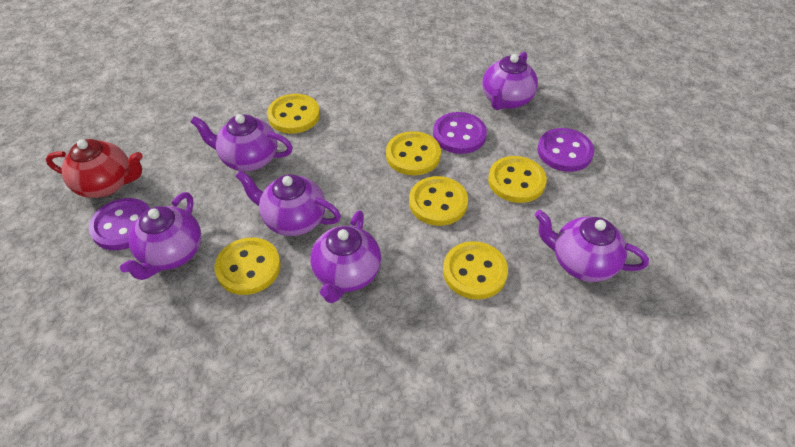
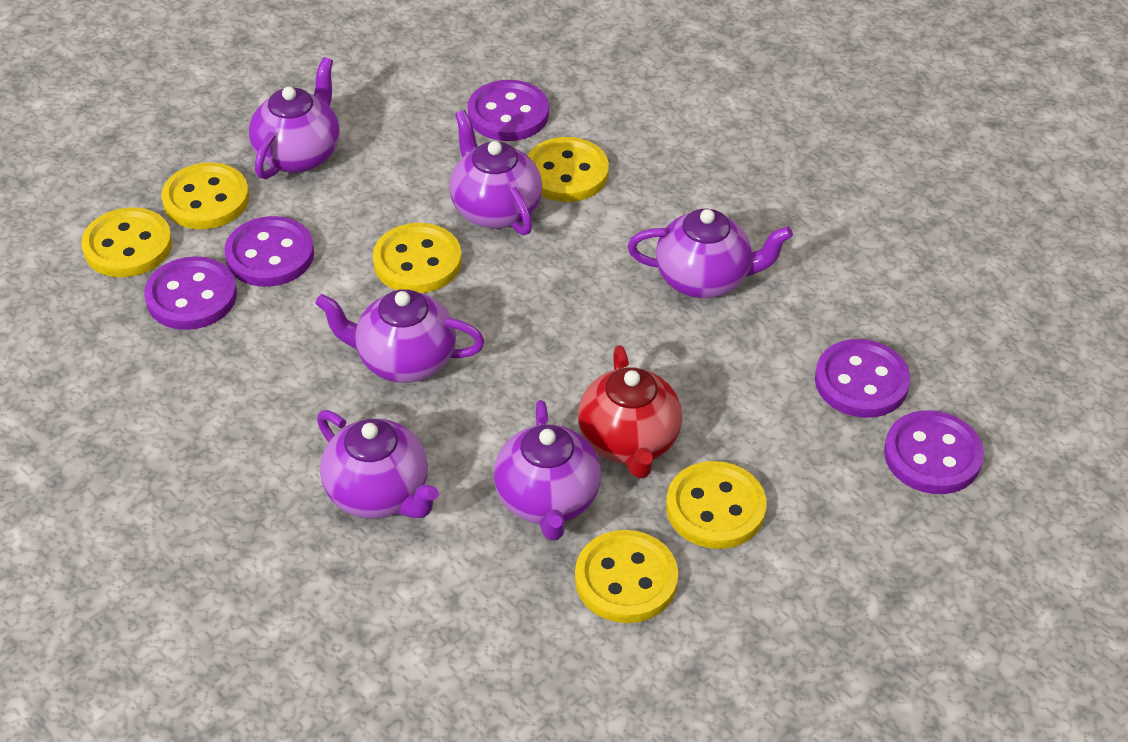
purple button: 3 -> 5

